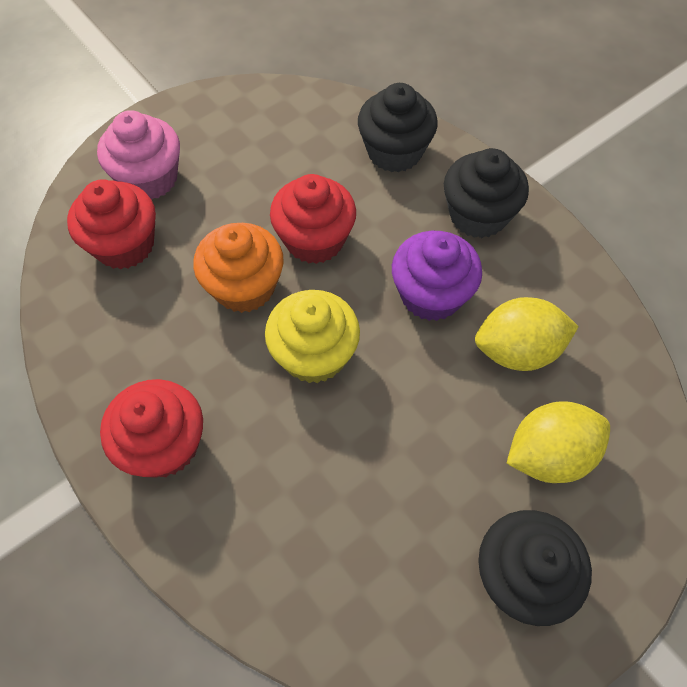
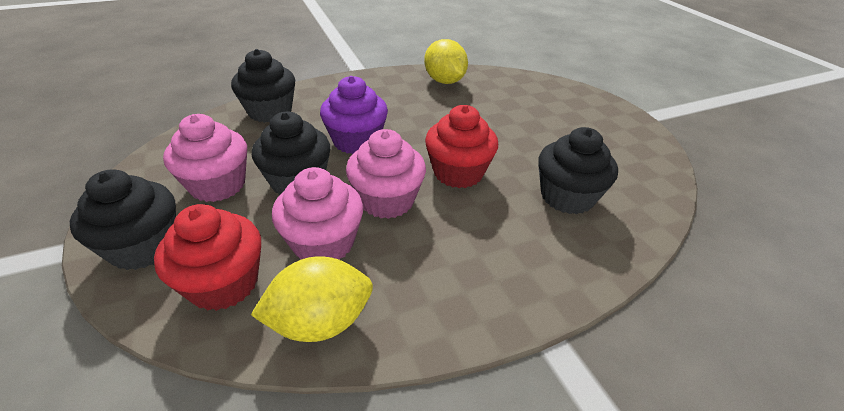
black cupcake: 3 -> 4
orange cupcake: 1 -> 0
pink cupcake: 1 -> 3
red cupcake: 3 -> 2
yellow cupcake: 1 -> 0

